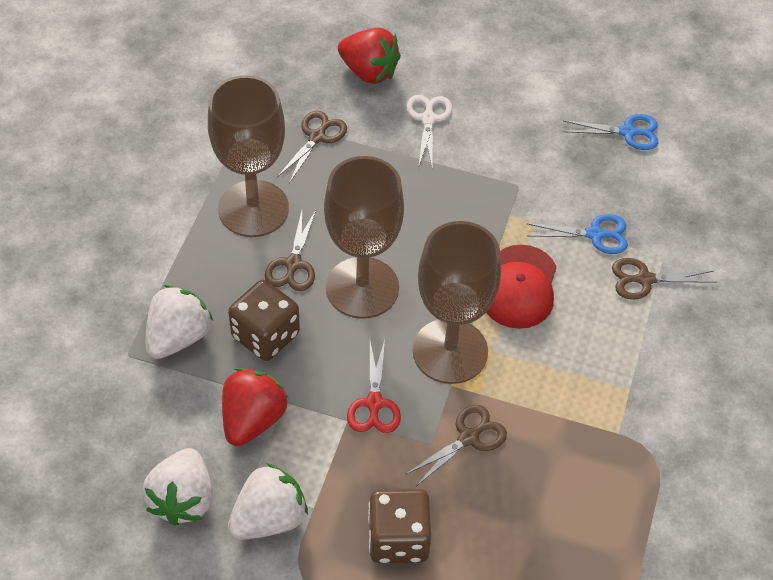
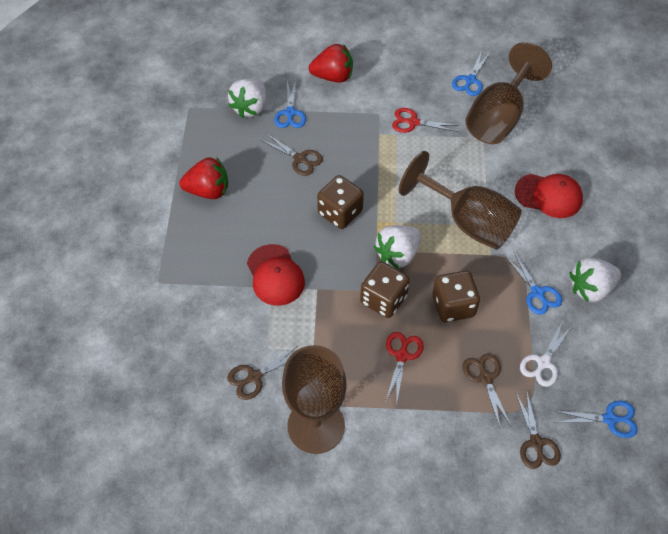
blue scissors: 2 -> 4
brown dice: 2 -> 3
red cap: 1 -> 2
red scissors: 1 -> 2

